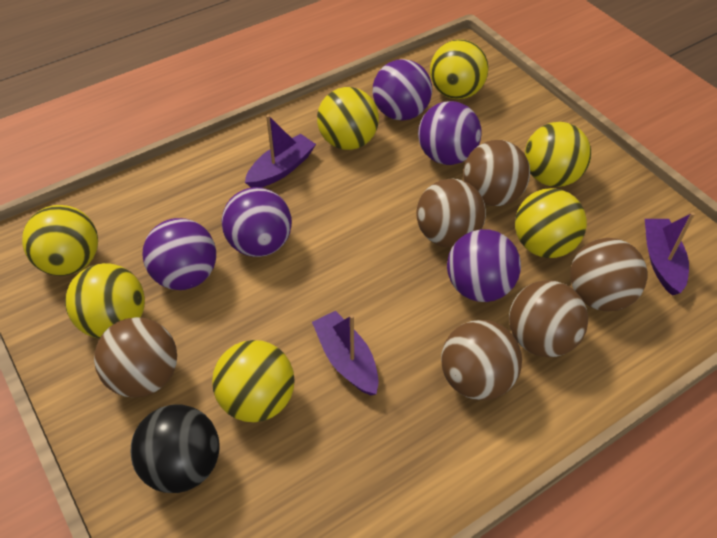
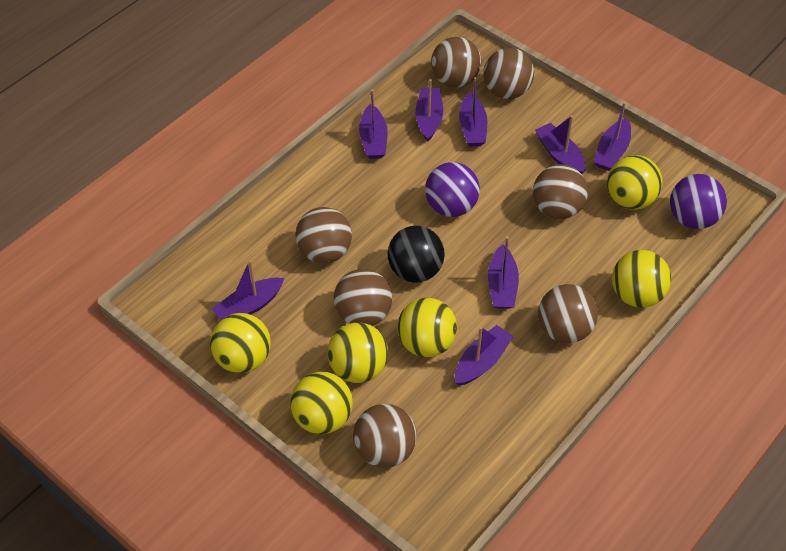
brown ball: 6 -> 7
purple ball: 5 -> 2
purple boat: 3 -> 8
yellow ball: 7 -> 6

